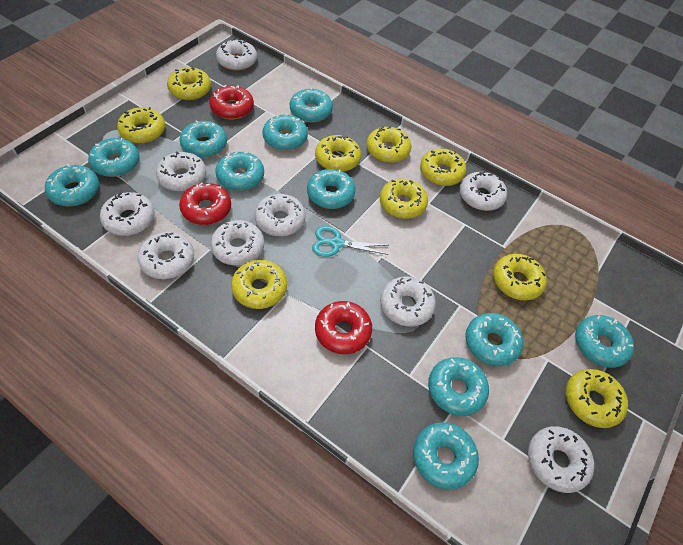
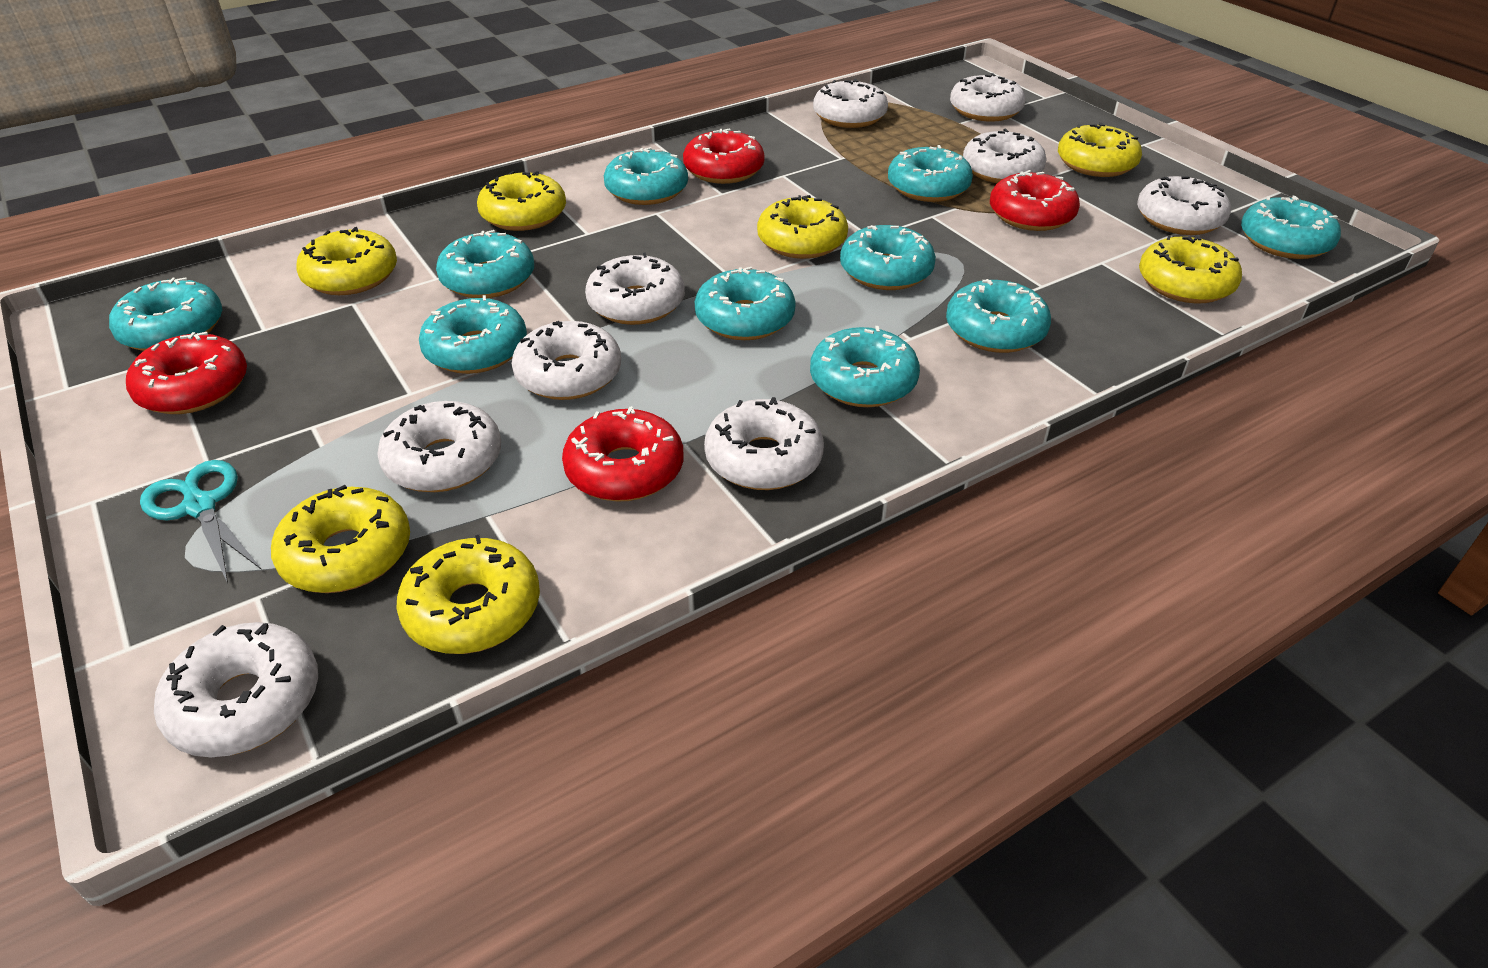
red donut: 3 -> 4
turquoise donut: 11 -> 10
yellow donut: 9 -> 7

